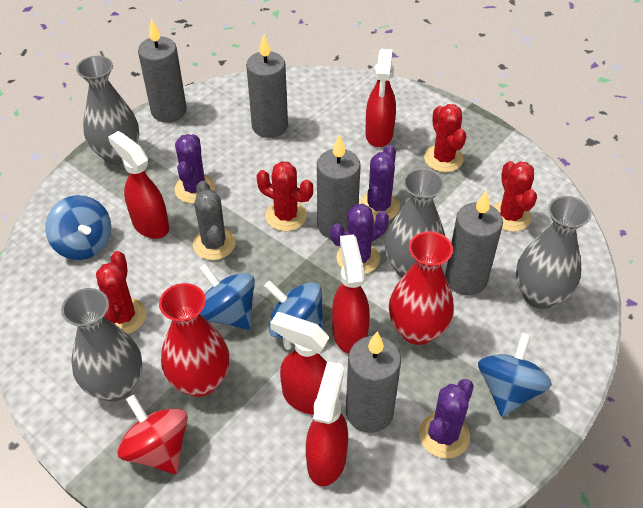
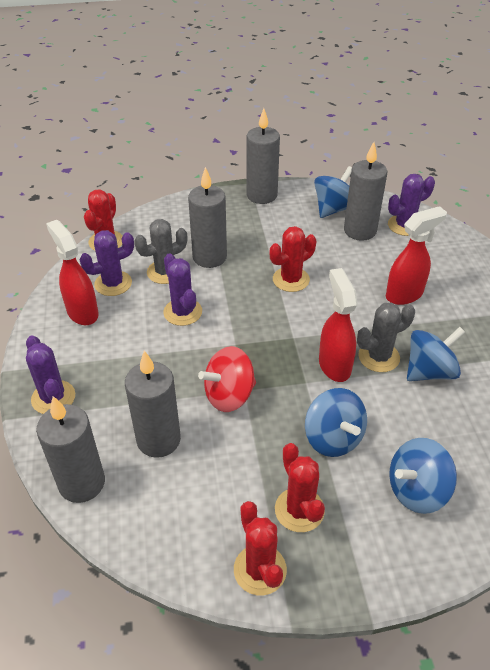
grey cactus: 1 -> 2
grey vase: 4 -> 0
red spray bottle: 5 -> 3
red vase: 2 -> 0

